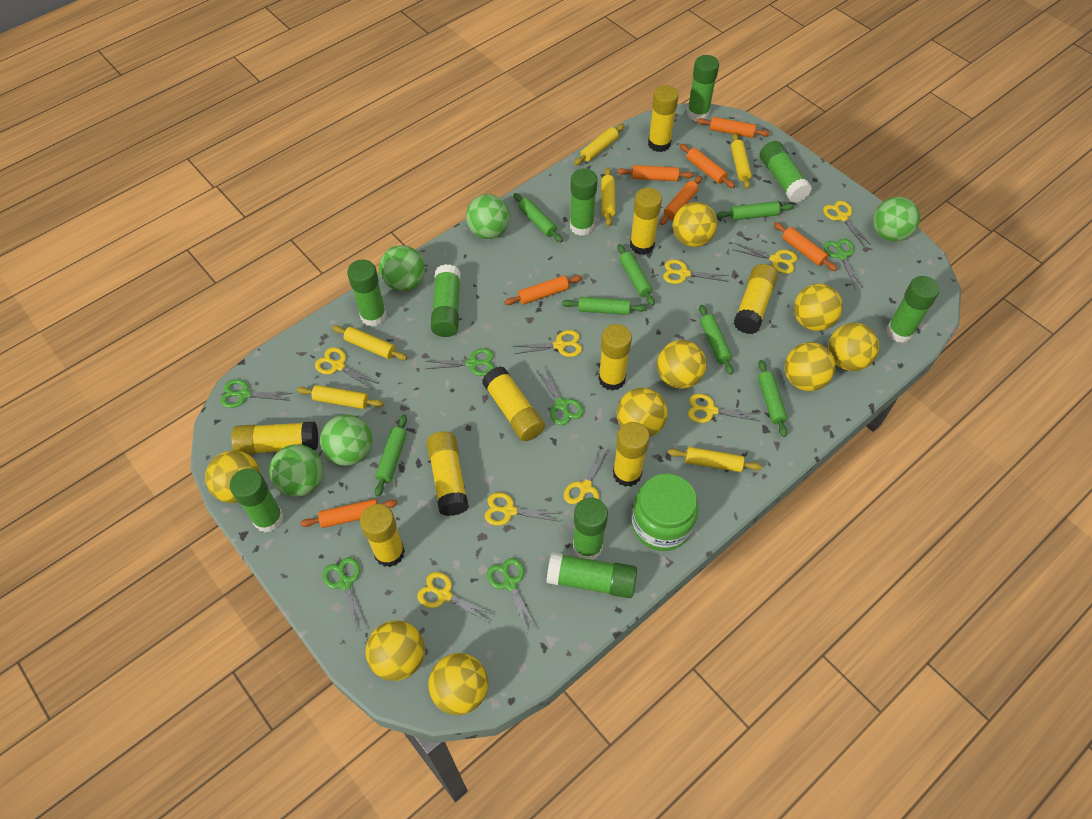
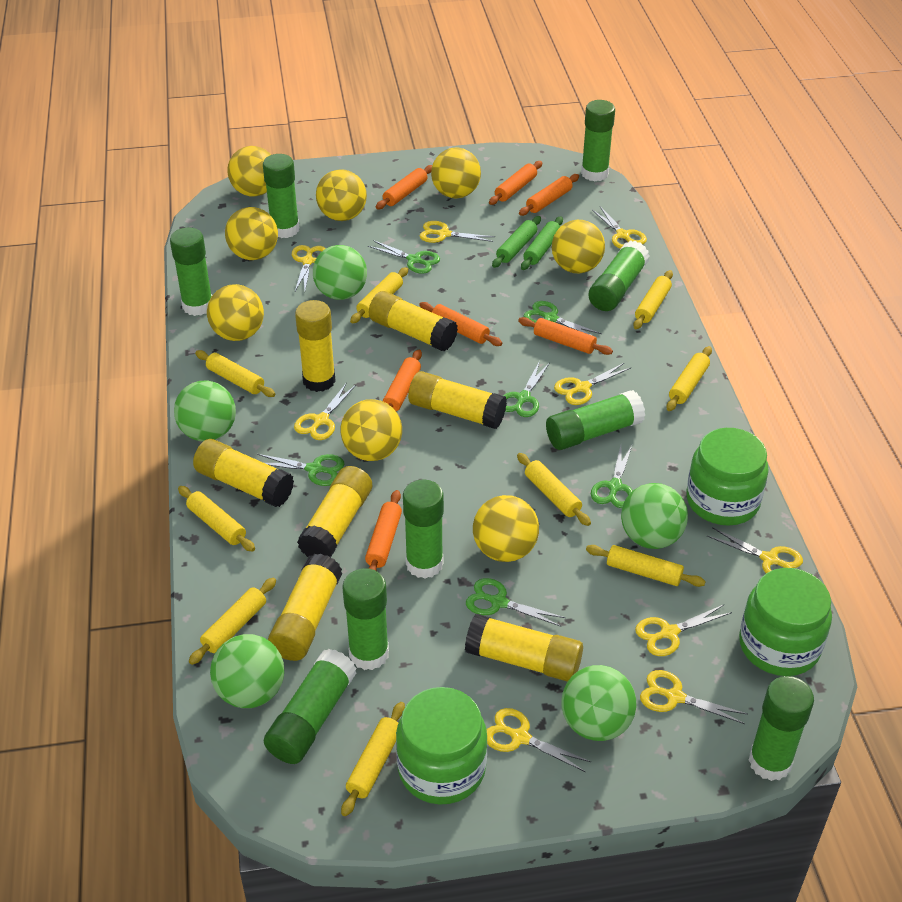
green jar: 1 -> 3
green rolling pin: 7 -> 2
yellow ball: 9 -> 8
yellow glue stick: 9 -> 7
yellow rolling pin: 6 -> 9

